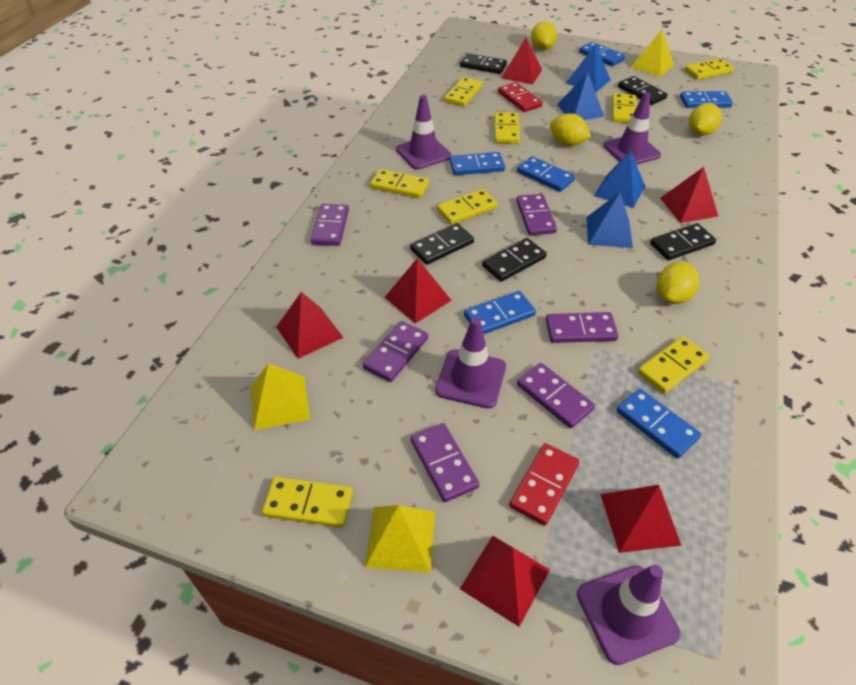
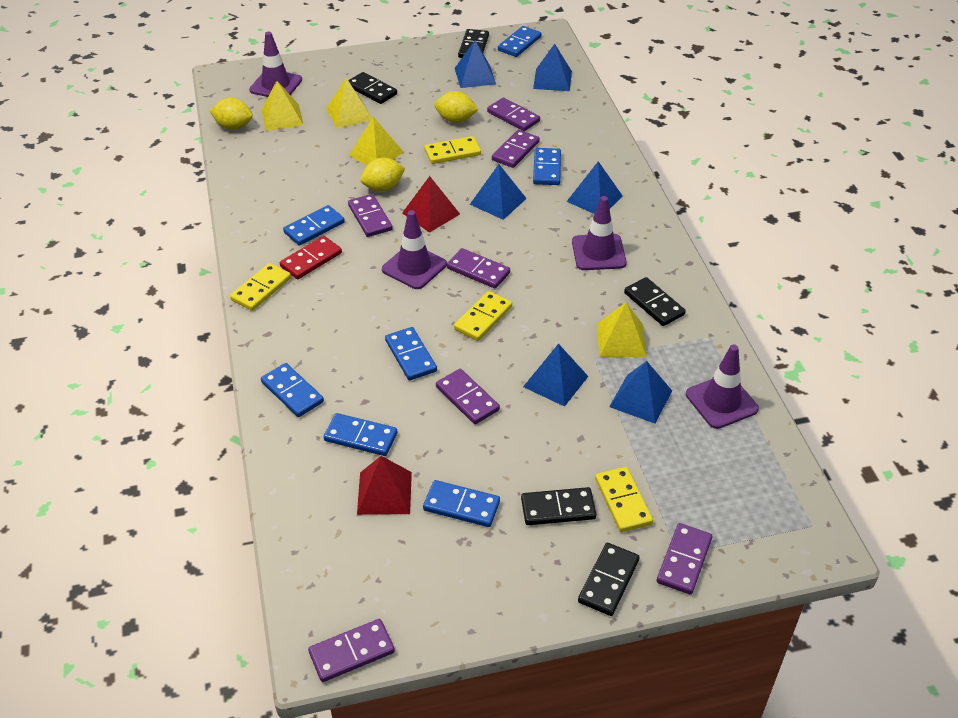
blue domino: 6 -> 7
blue pyramid: 4 -> 6
purple domino: 6 -> 7
red domino: 2 -> 1
red pyramid: 6 -> 2
yellow domino: 8 -> 4
yellow lemon: 4 -> 3
yellow pyramid: 3 -> 4

